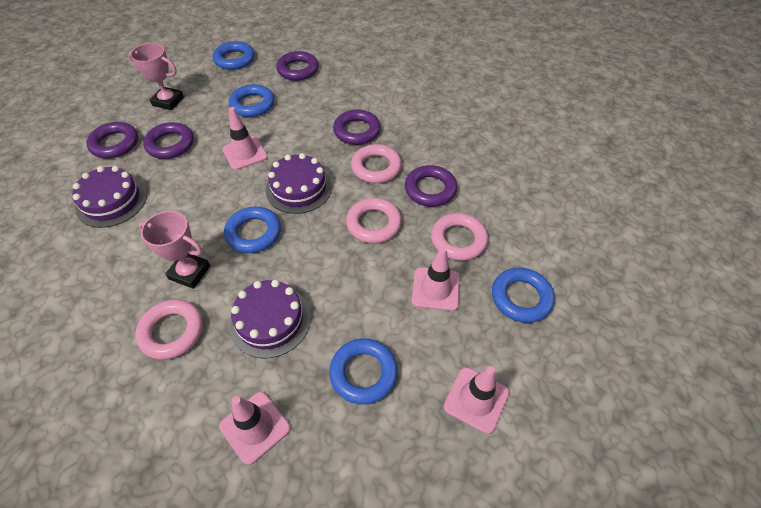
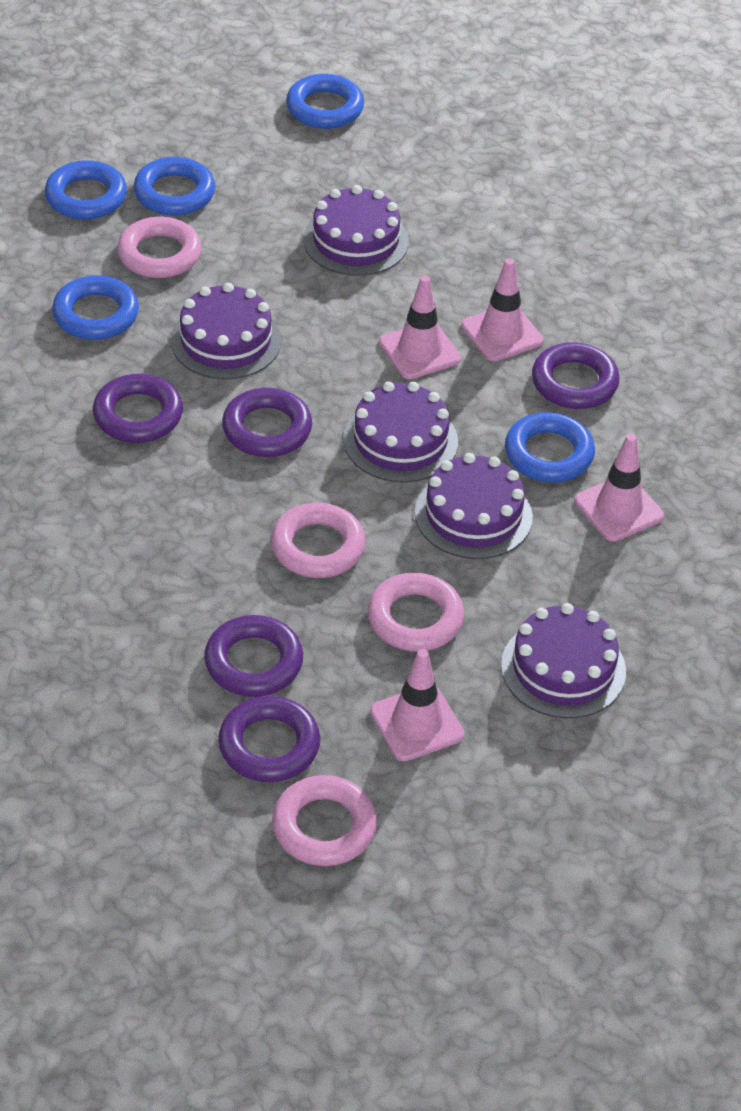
pink trophy: 2 -> 0
purple cake: 3 -> 5

